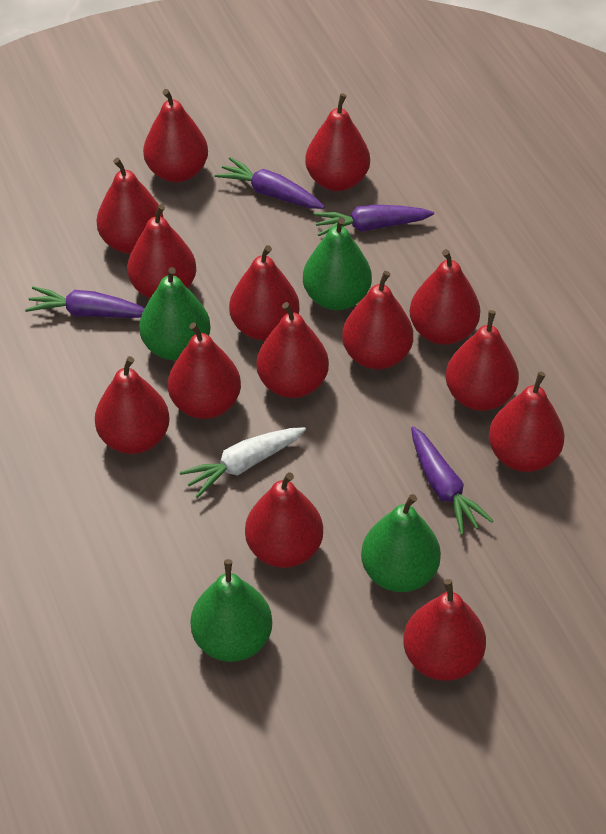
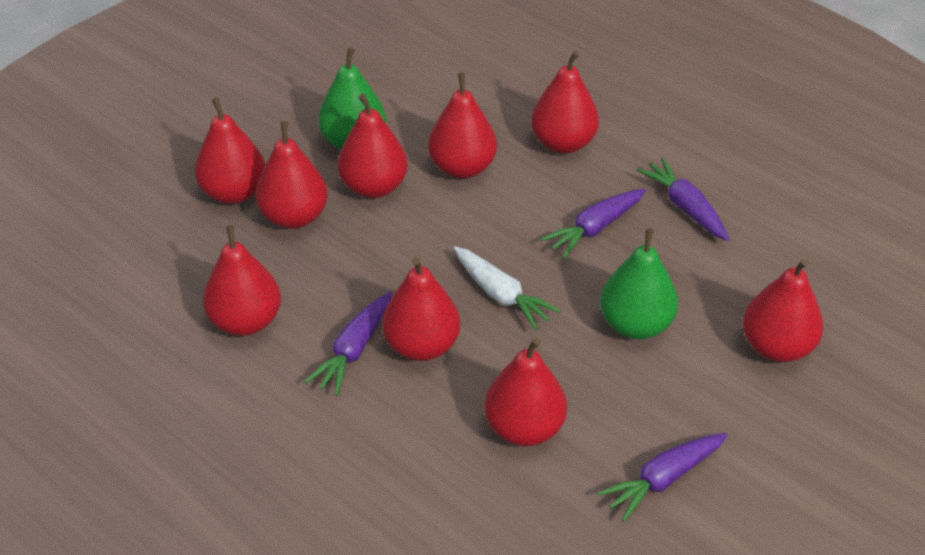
green pear: 4 -> 2
red pear: 14 -> 9

